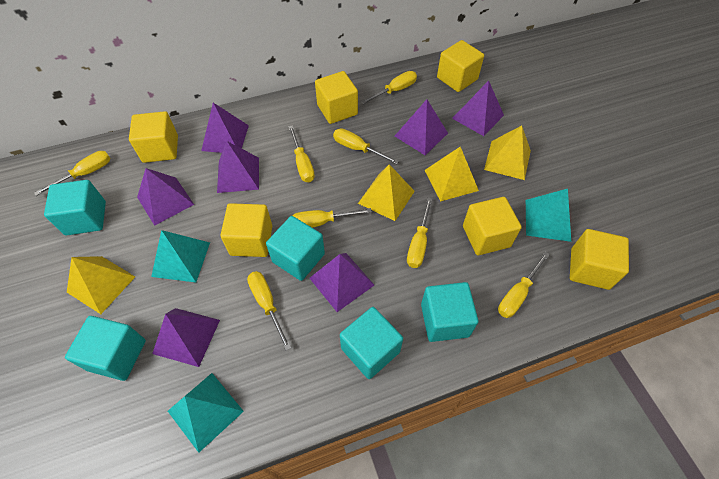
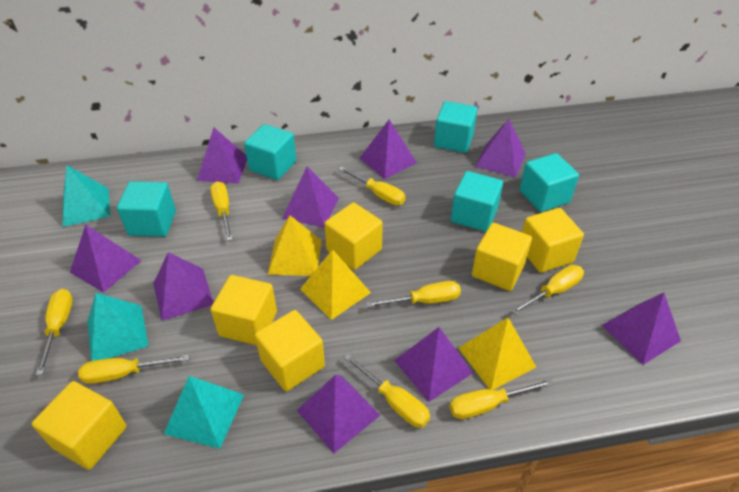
purple pyramid: 7 -> 9
yellow pyramid: 4 -> 3

